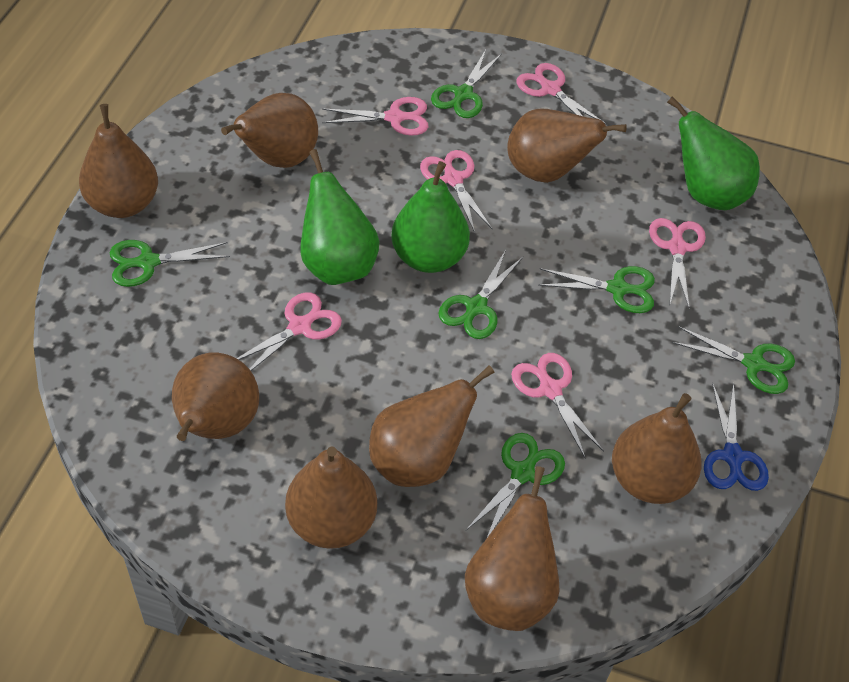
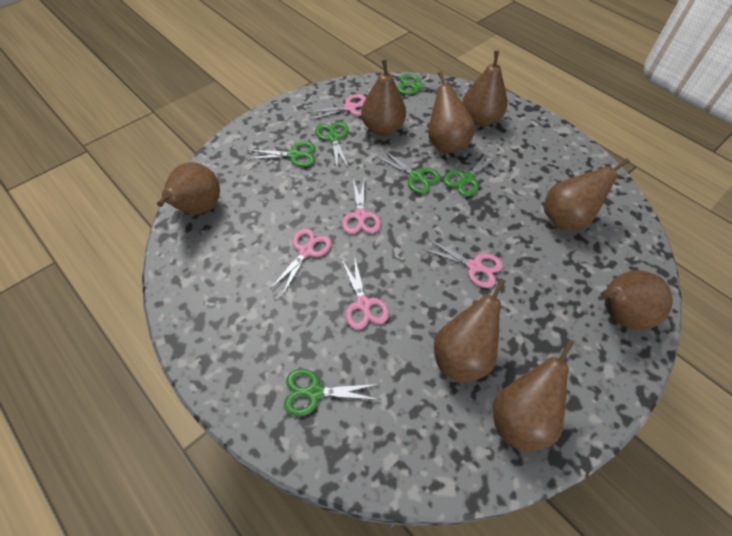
blue scissors: 1 -> 0
green pear: 3 -> 0
pink scissors: 6 -> 5

